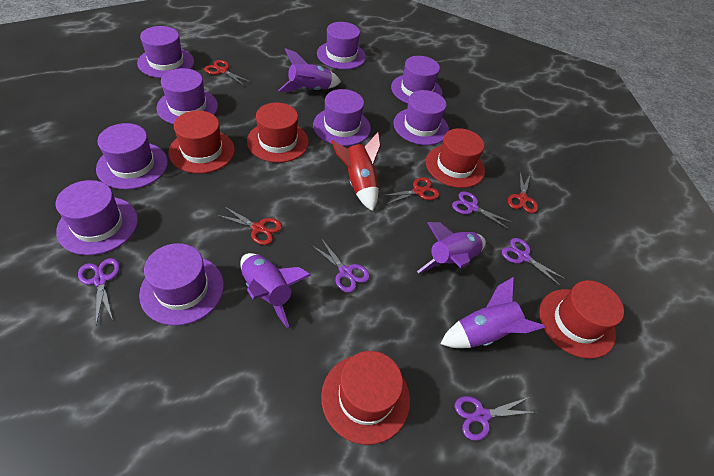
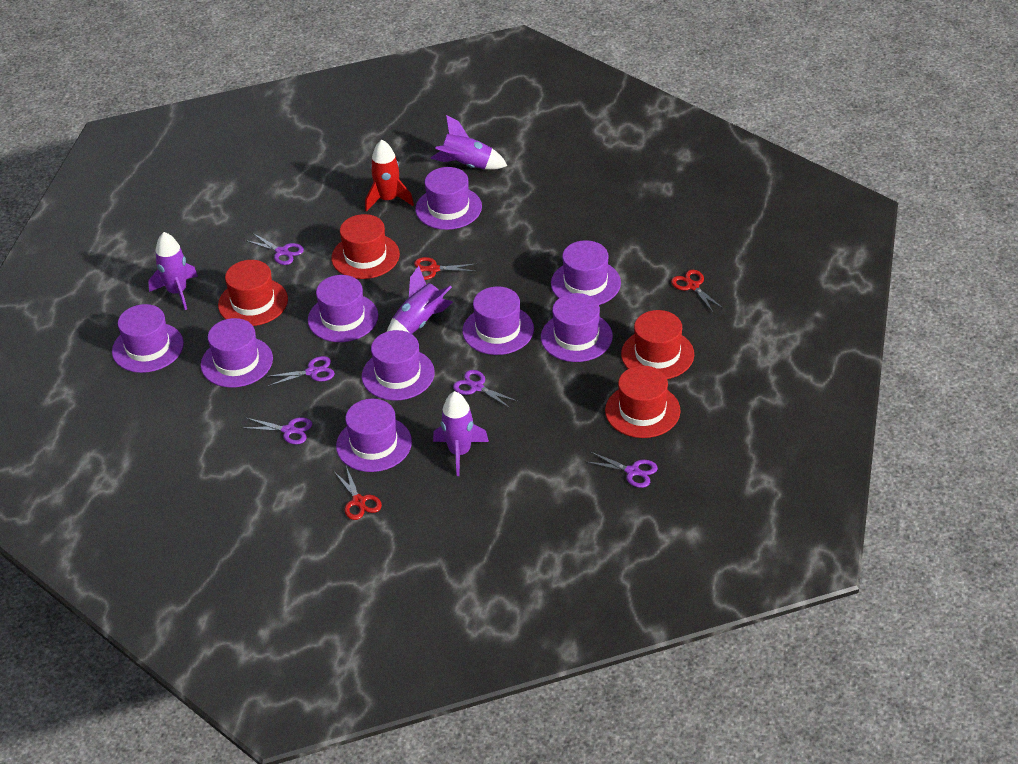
red hat: 5 -> 4
red scissors: 4 -> 3

